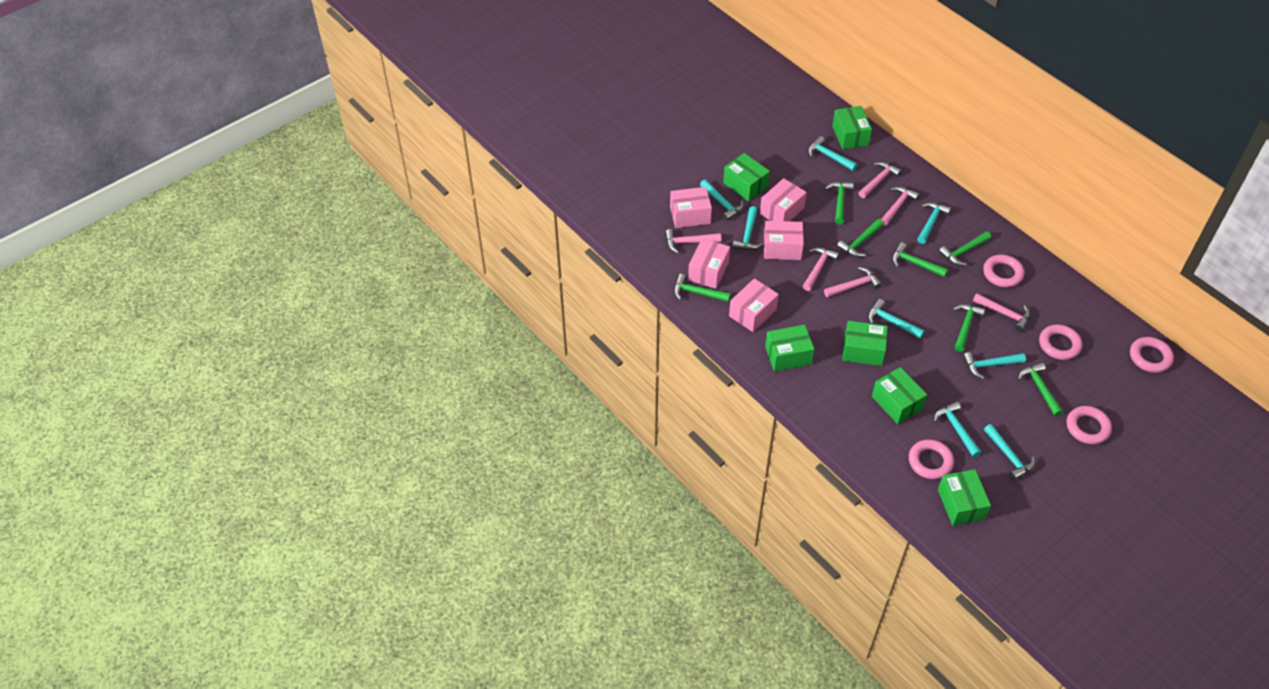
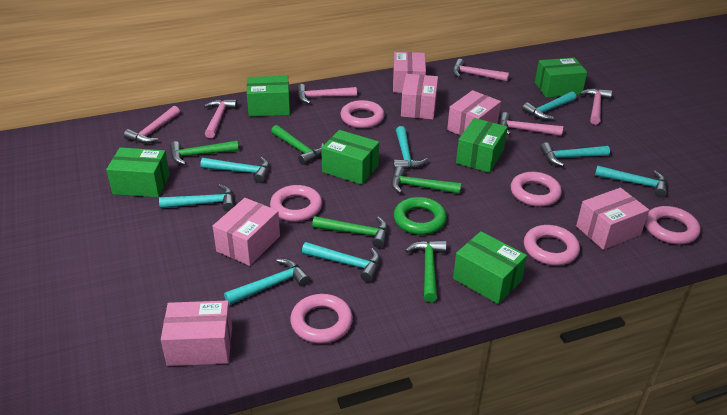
green hammer: 7 -> 5
green ring: 0 -> 1
pink box: 5 -> 6
pink ring: 5 -> 6

